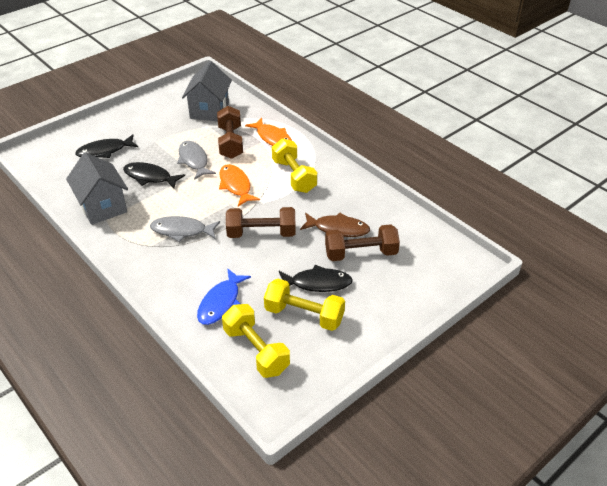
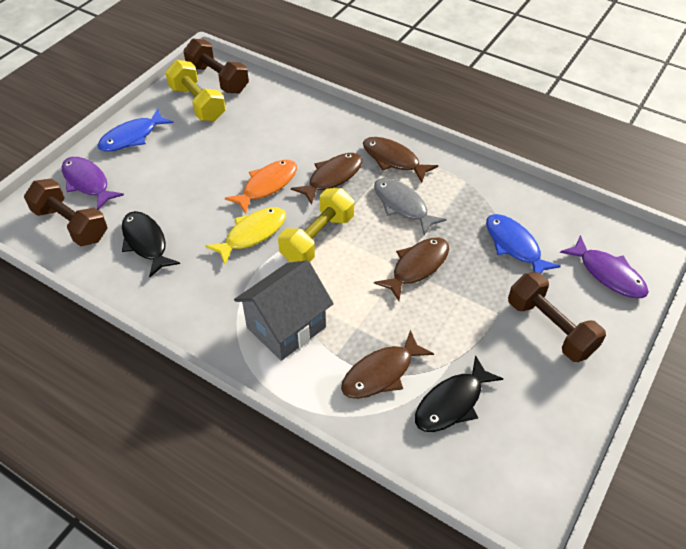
black fish: 3 -> 2
blue fish: 1 -> 2
brown fish: 1 -> 4
grey fish: 2 -> 1
grey house: 2 -> 1
orange fish: 2 -> 1
purple fish: 0 -> 2
yellow dumbbell: 3 -> 2
yellow fish: 0 -> 1

